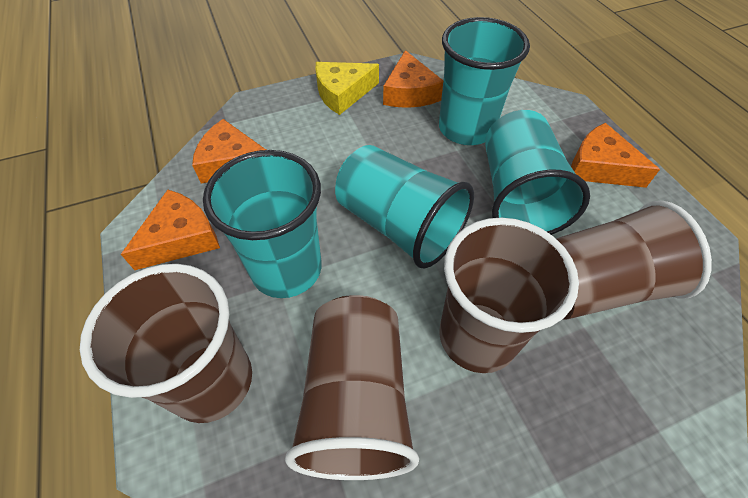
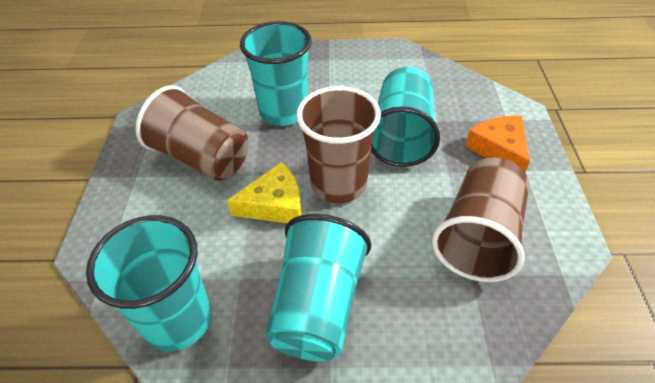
brown cup: 4 -> 3
orange cheese: 4 -> 1

